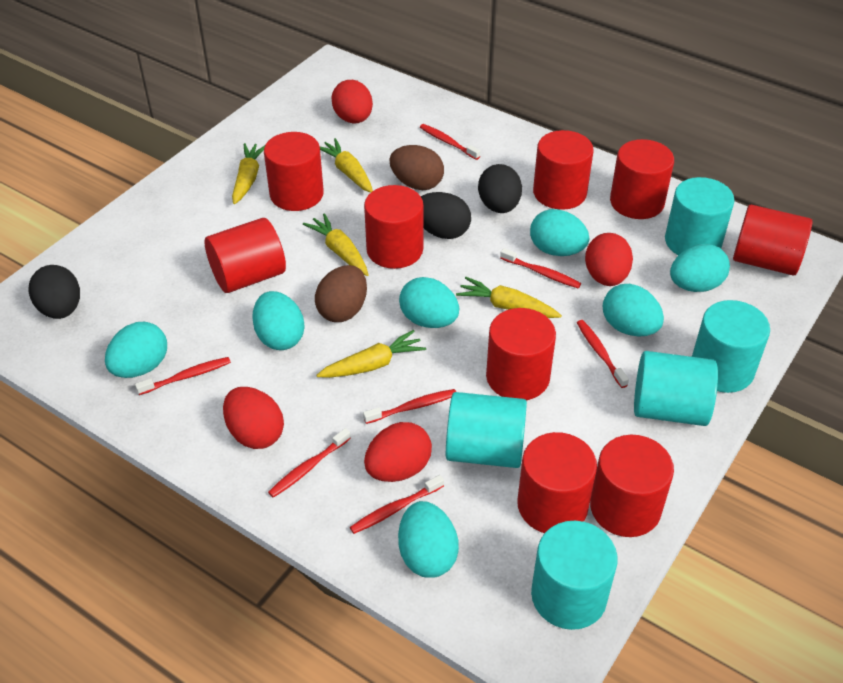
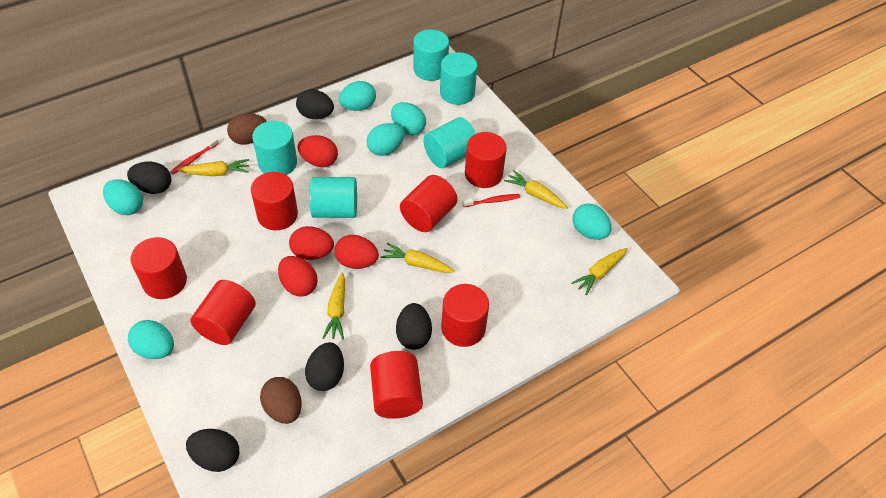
black egg: 3 -> 5
red cylinder: 9 -> 7
red toothbrush: 7 -> 2
turquoise egg: 7 -> 6

